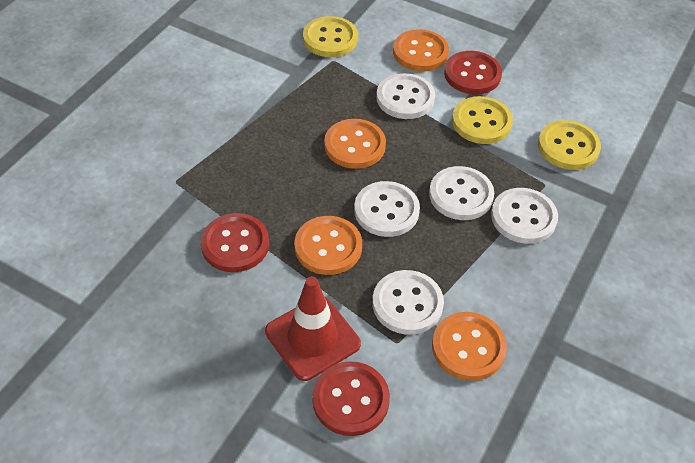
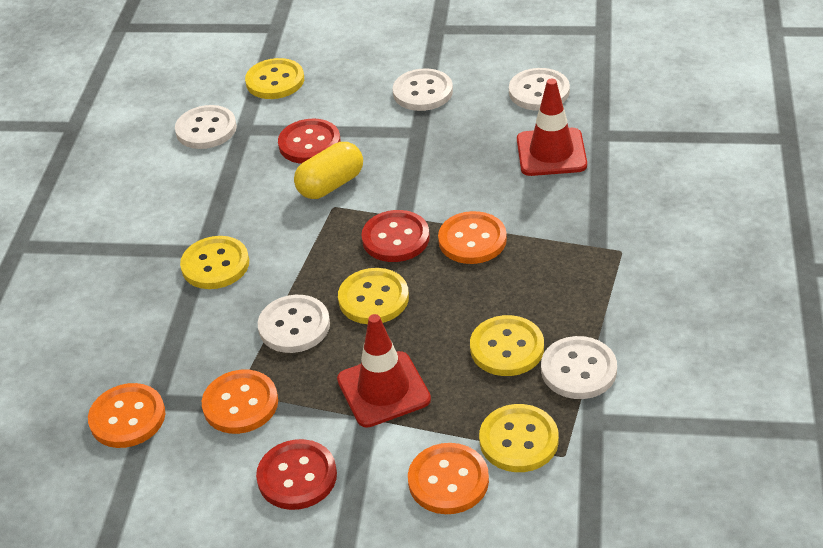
red traffic cone: 1 -> 2
yellow button: 3 -> 5
yellow capsule: 0 -> 1

